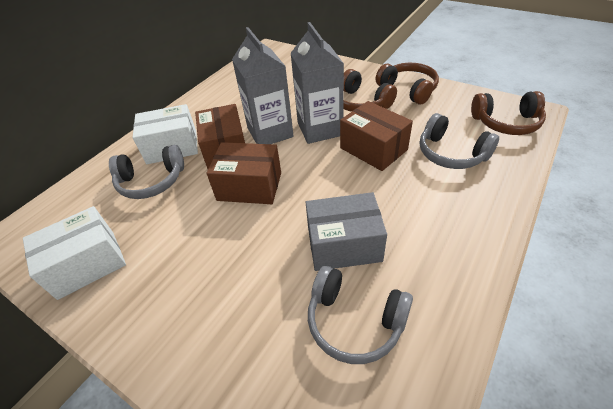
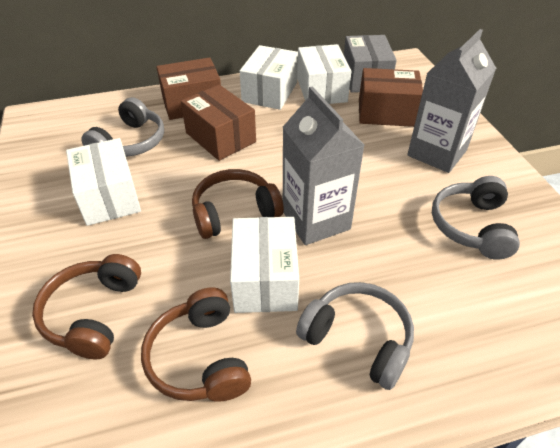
white box: 2 -> 4

